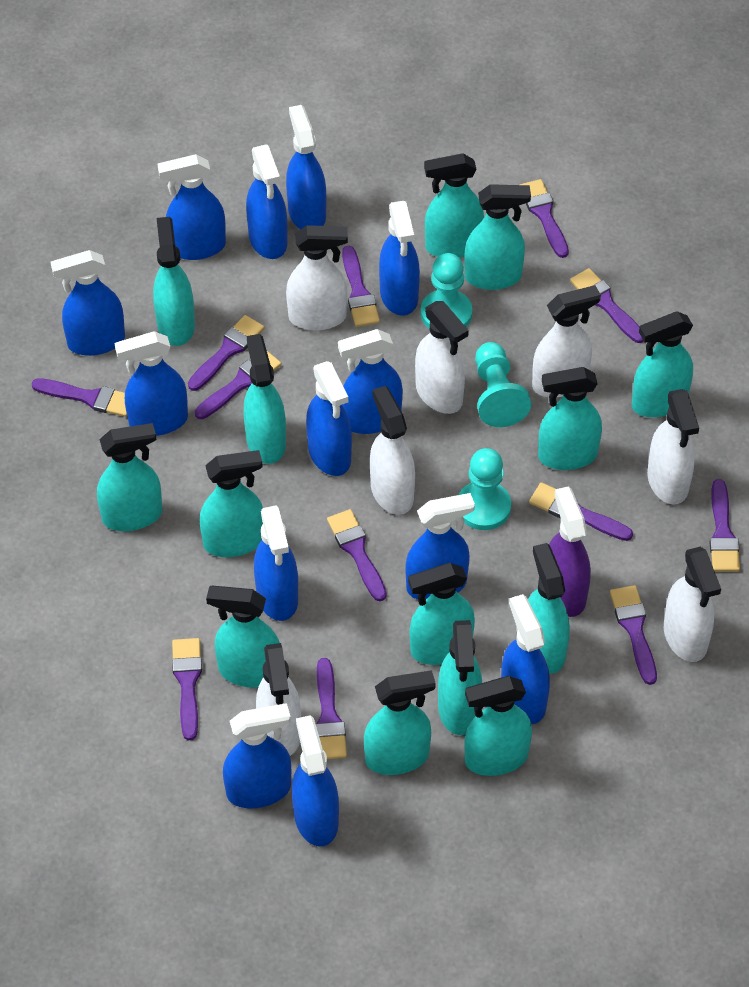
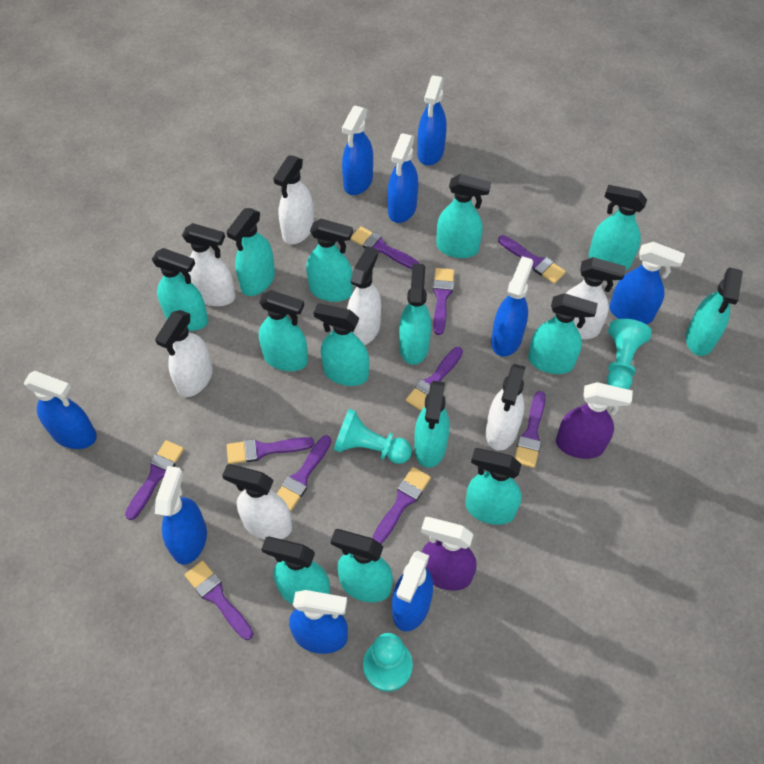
blue spray bottle: 13 -> 9
purple brush: 12 -> 10
purple spray bottle: 1 -> 2

